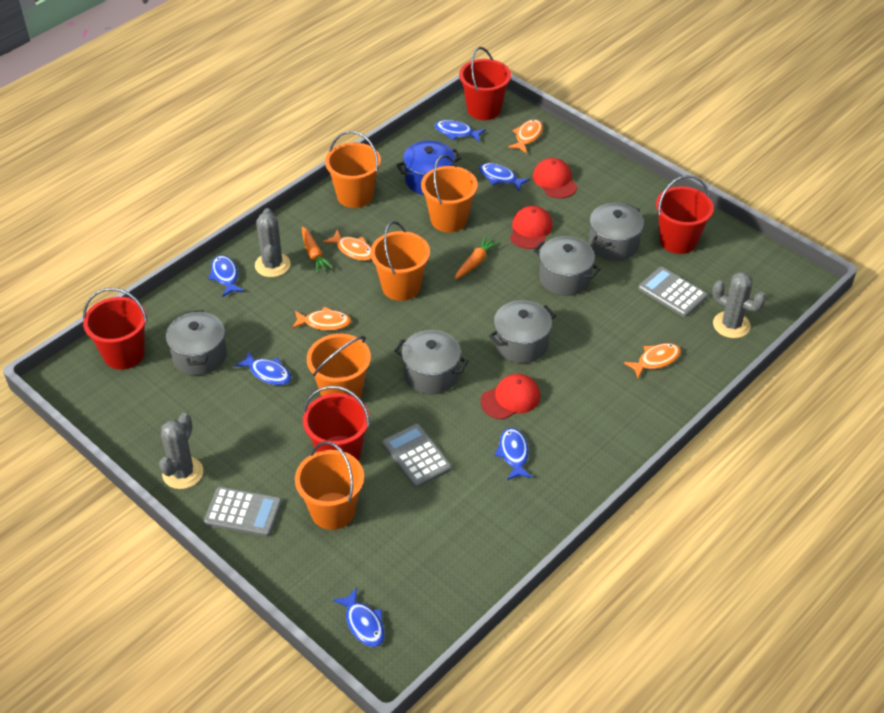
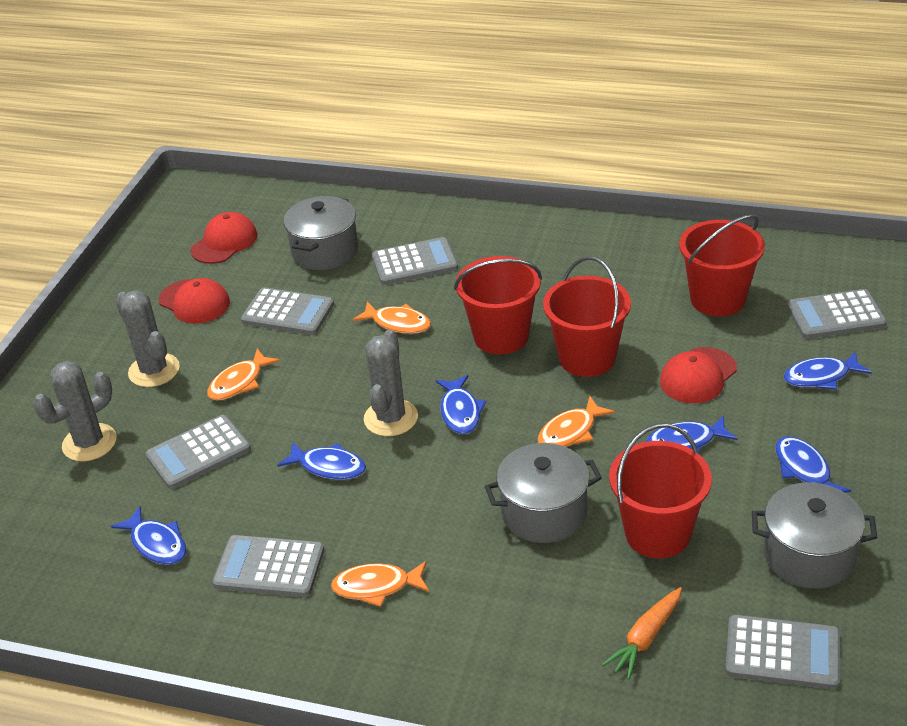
blue pot: 1 -> 0
grey calculator: 3 -> 6
grey pot: 5 -> 3
orange bucket: 5 -> 0
orange carrot: 2 -> 1

